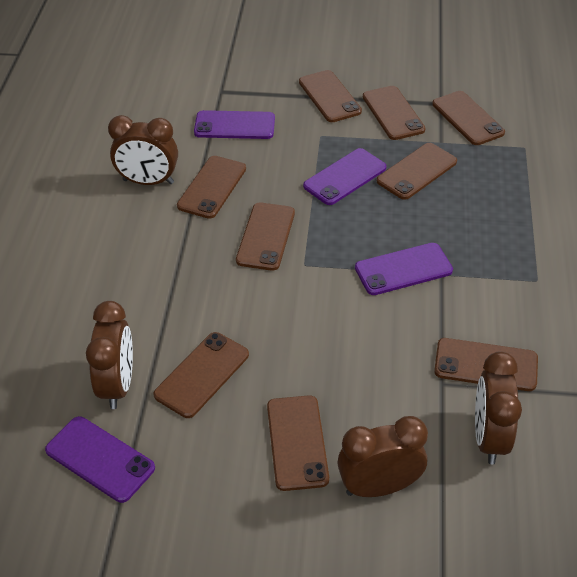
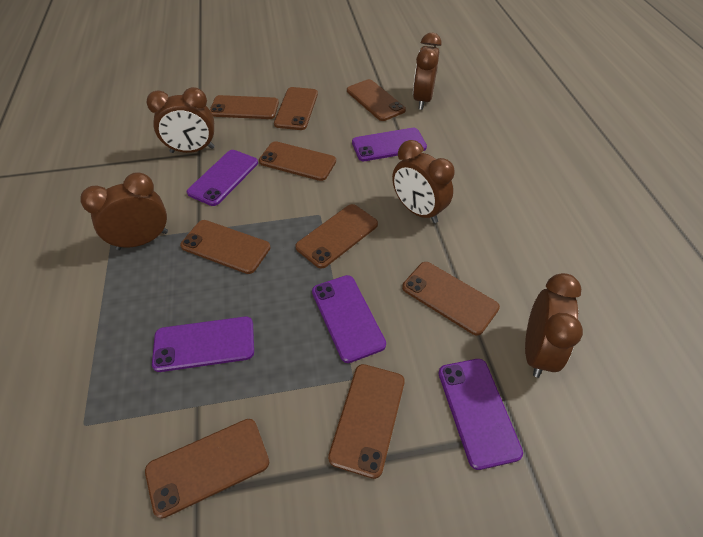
brown clock: 4 -> 5
purple phone: 4 -> 5

